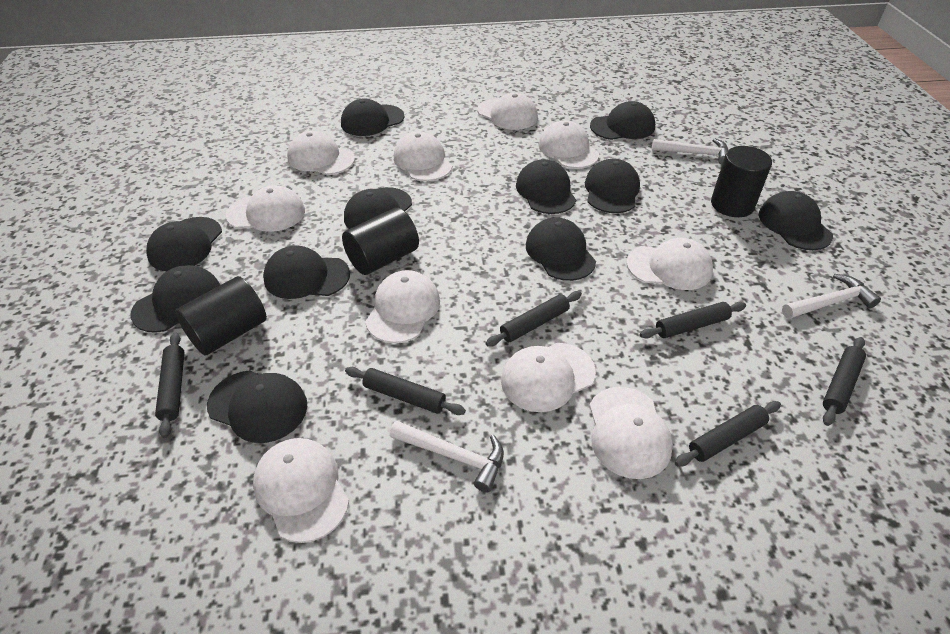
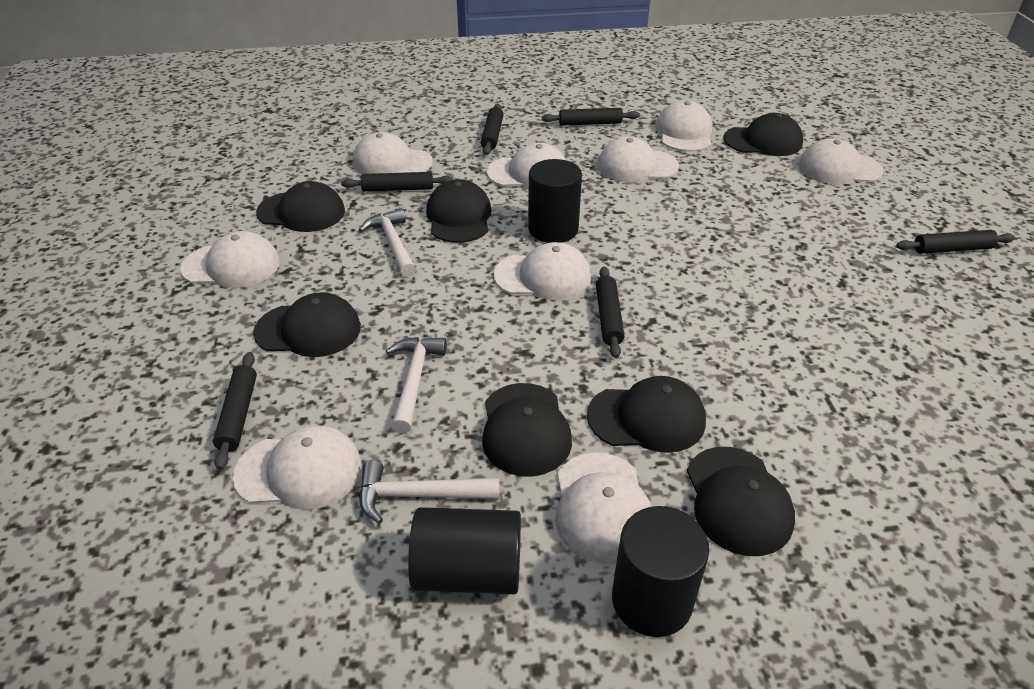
black cap: 11 -> 7
white cap: 10 -> 9

